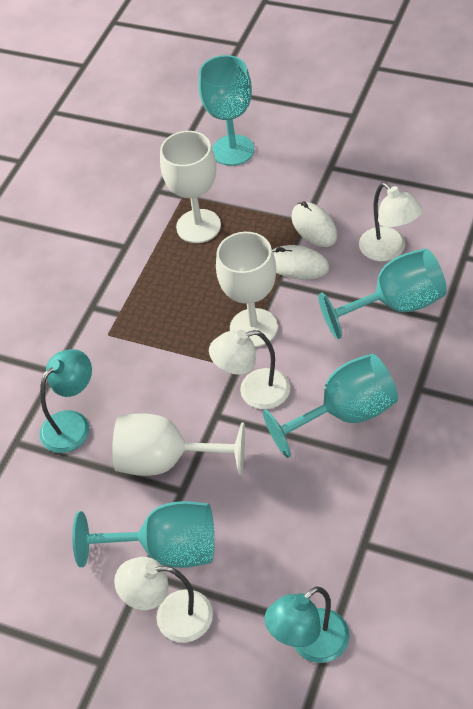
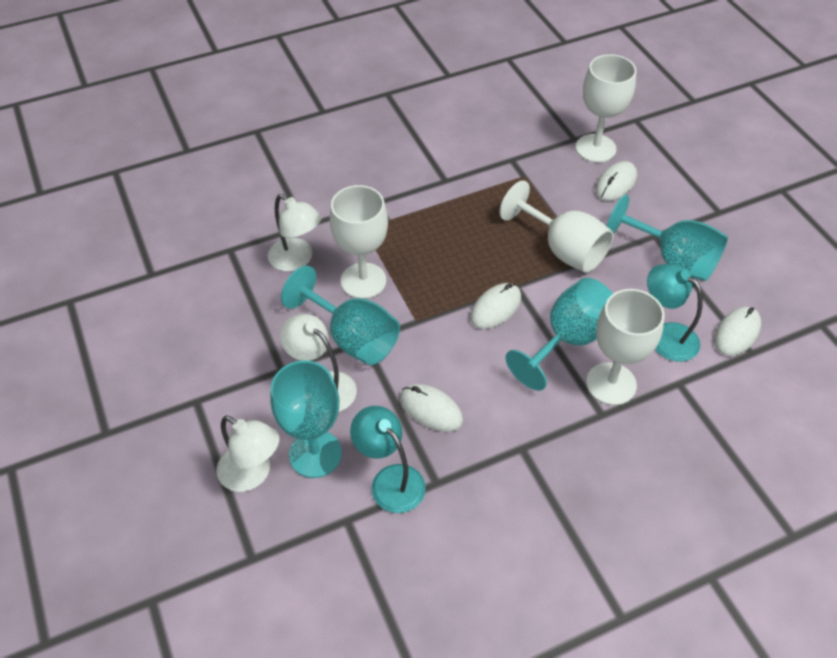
white goblet: 3 -> 4
white mouse: 2 -> 4

